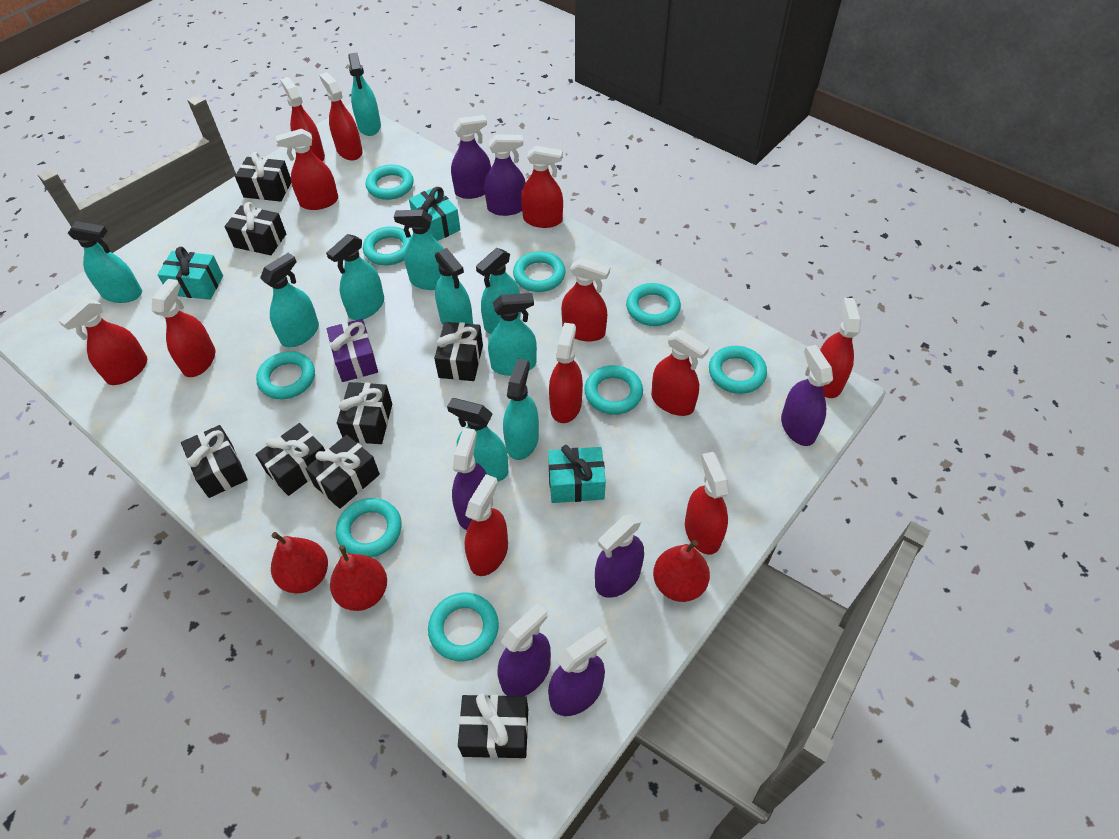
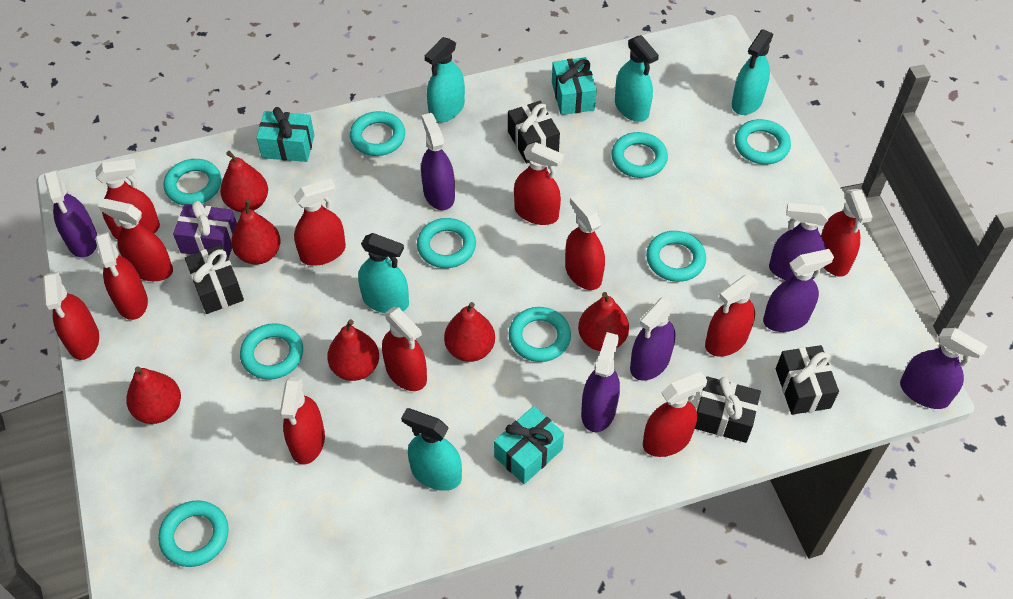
black gift: 8 -> 4
red pear: 3 -> 6
turquoise spray bottle: 10 -> 5

